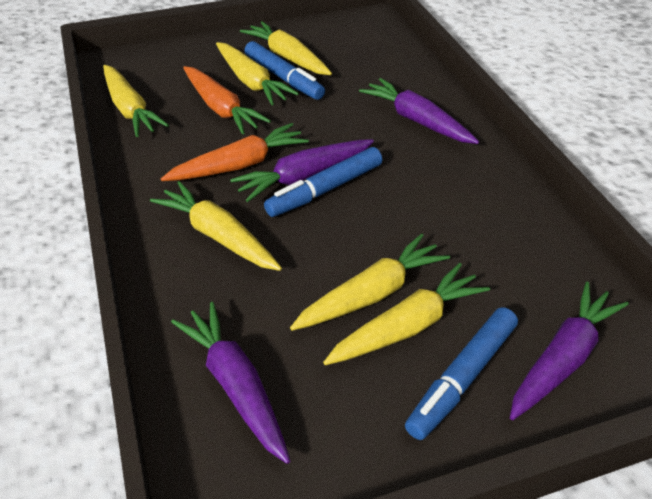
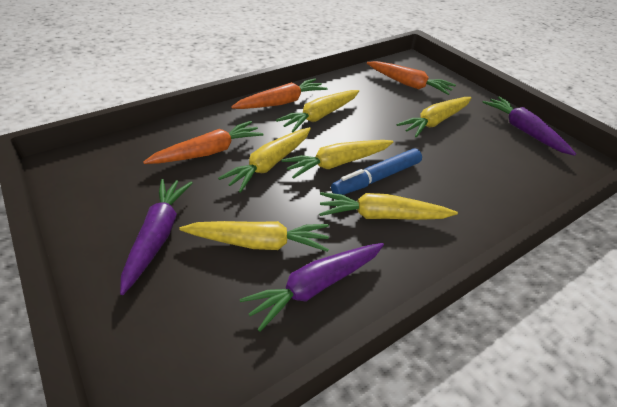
blue marker: 3 -> 1
orange carrot: 2 -> 3
purple carrot: 4 -> 3

